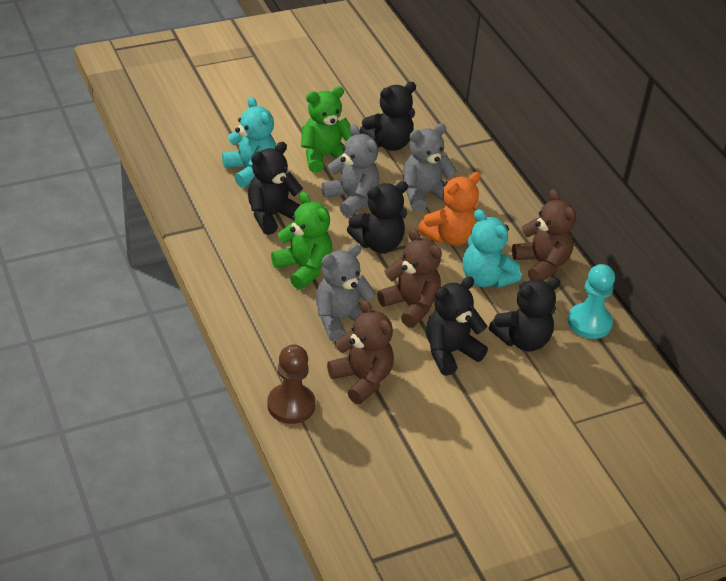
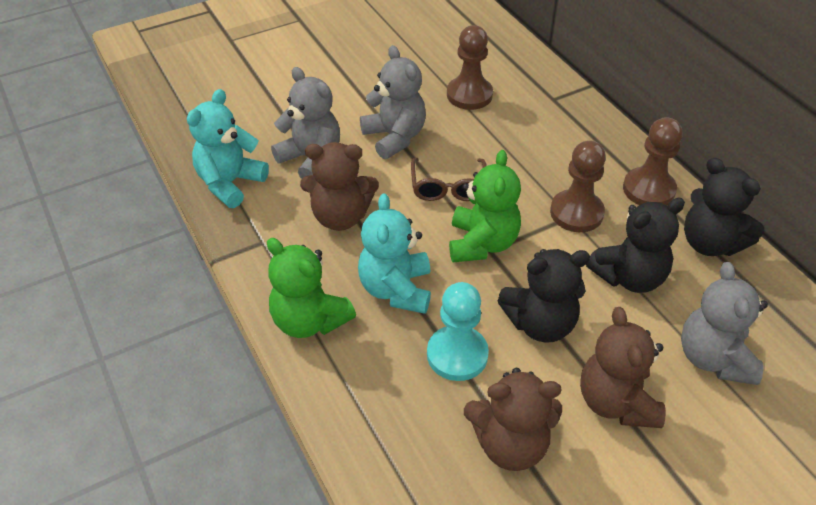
black teddy bear: 5 -> 3
brown glasses: 0 -> 1
brown pawn: 1 -> 3
orange teddy bear: 1 -> 0

